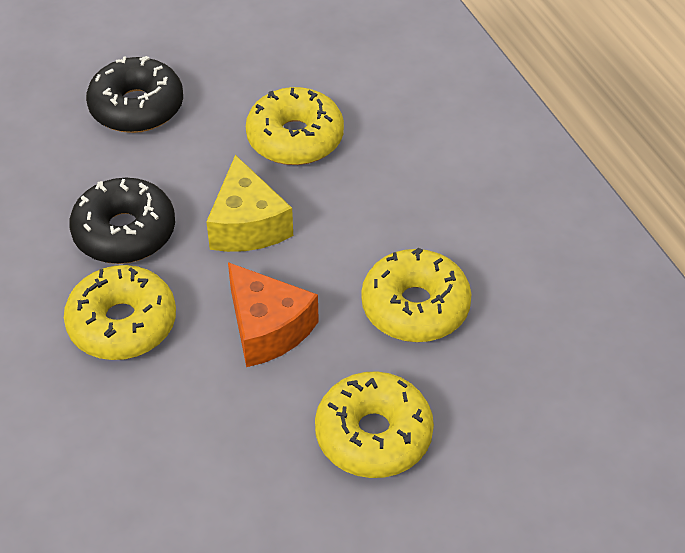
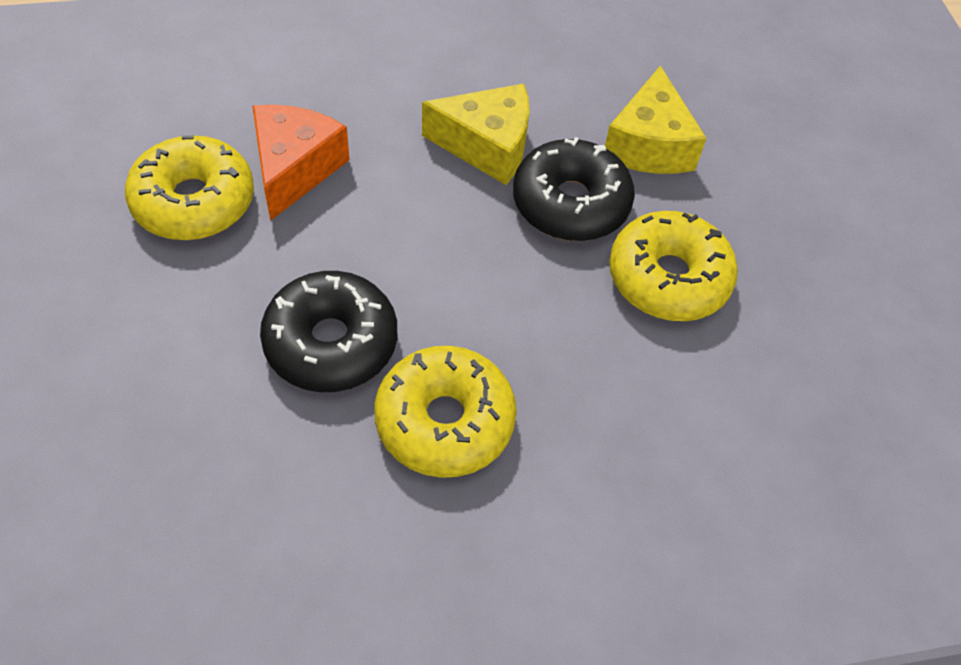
yellow cheese: 1 -> 2
yellow donut: 4 -> 3

